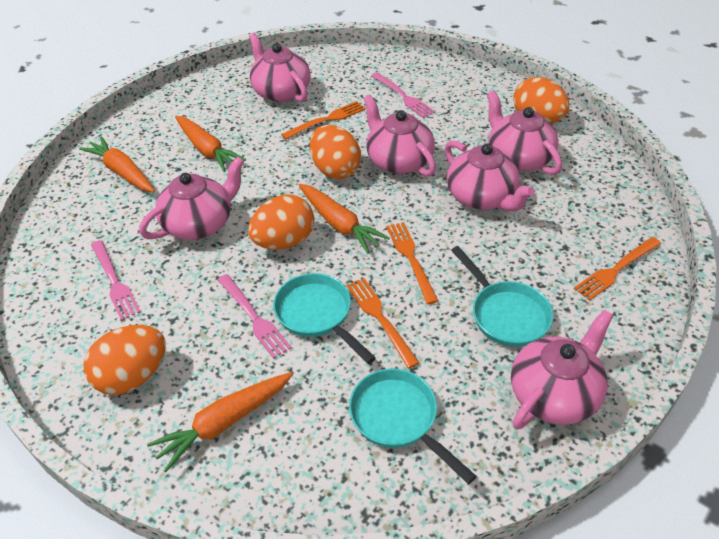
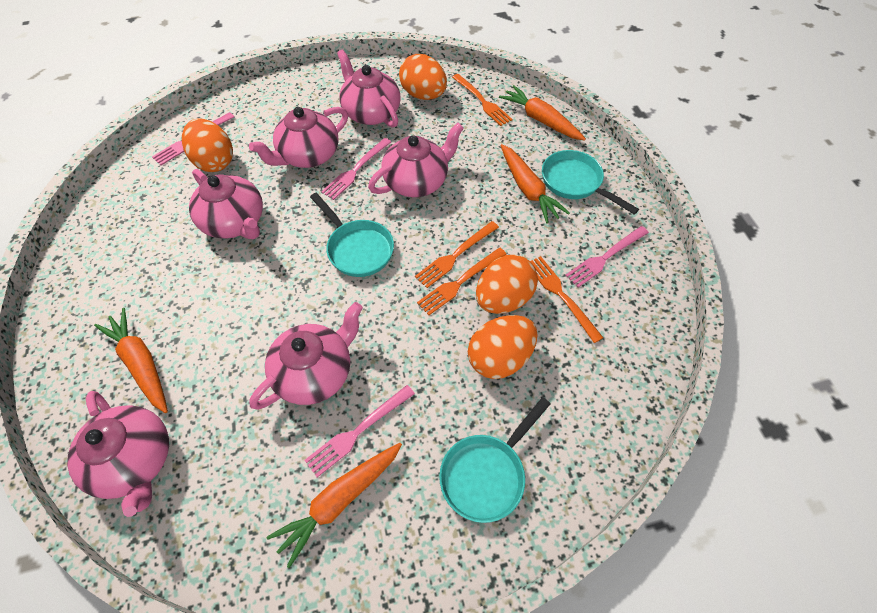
pink fork: 3 -> 4

